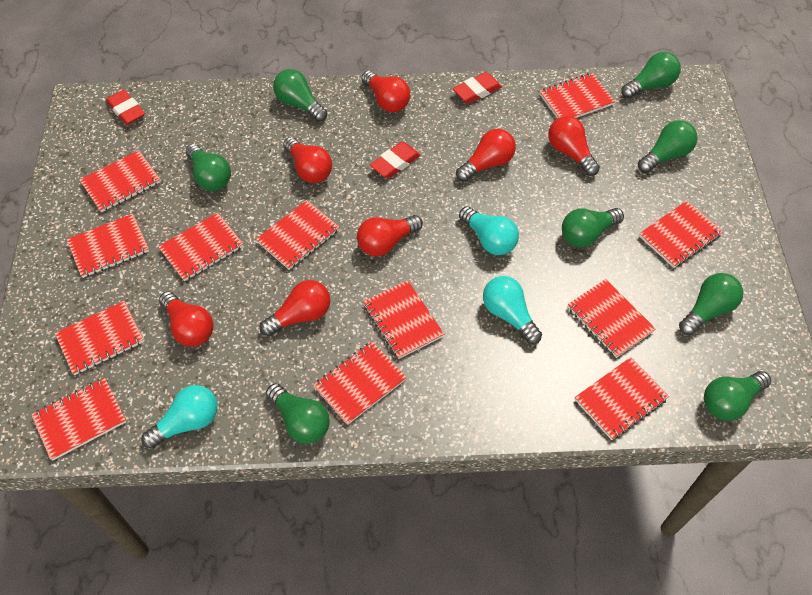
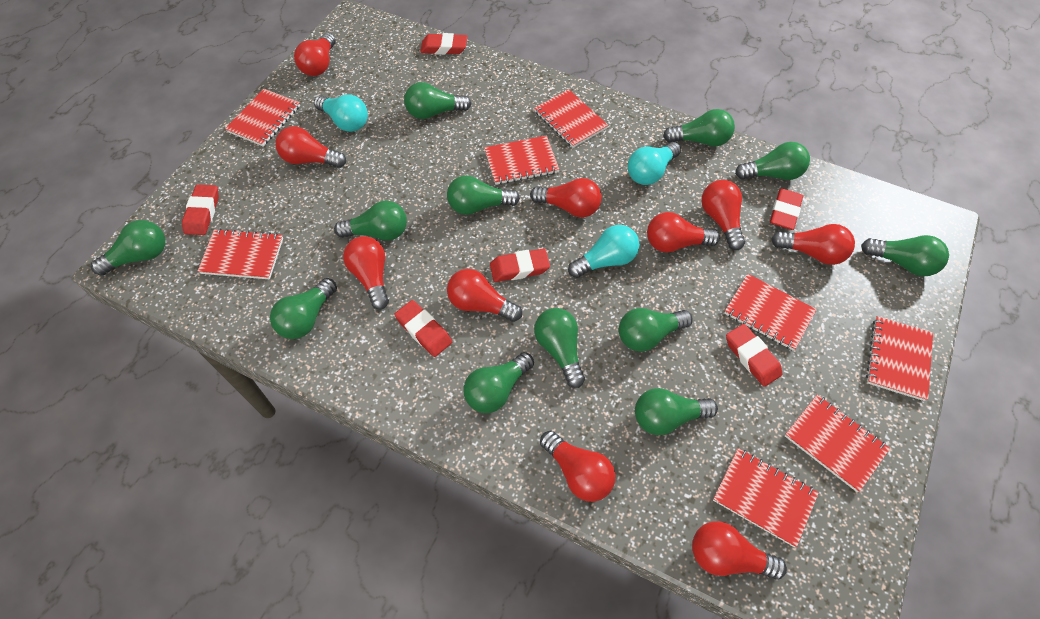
green light bulb: 8 -> 12
red eraser: 3 -> 6
red light bulb: 7 -> 10
red notebook: 12 -> 8

